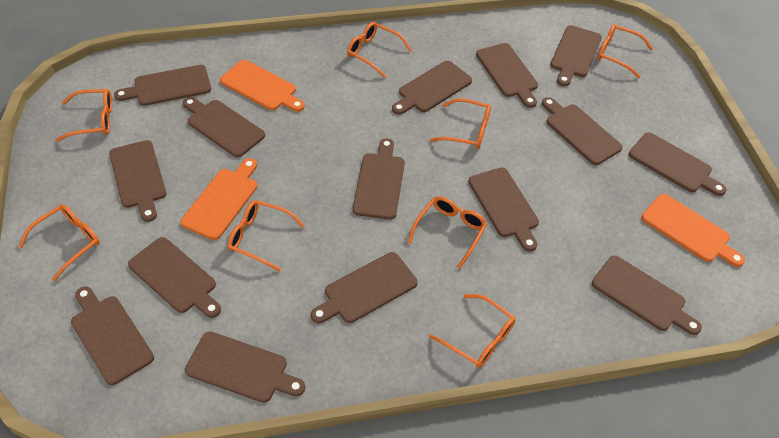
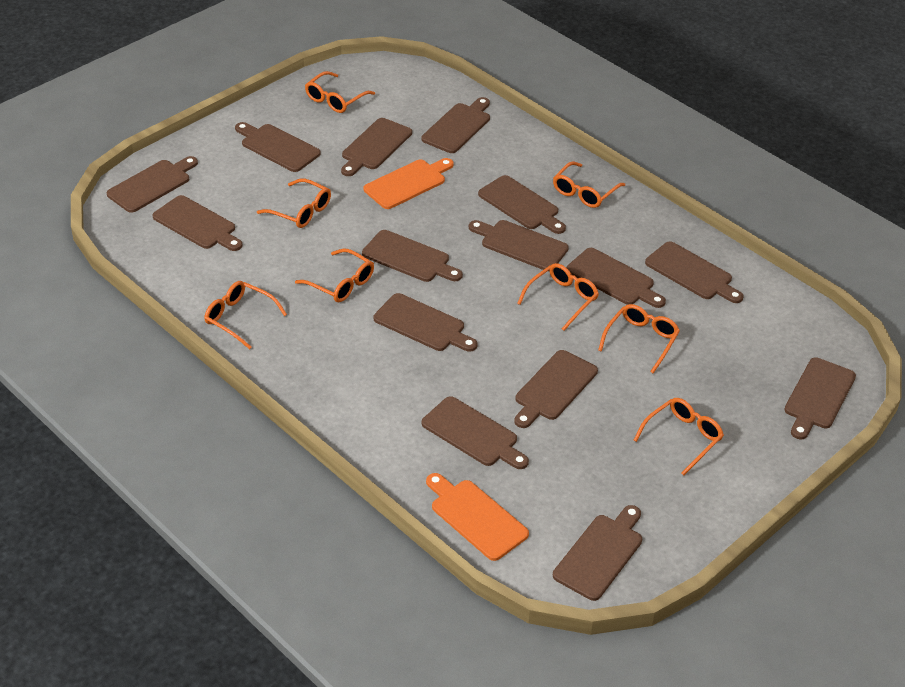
orange cutting board: 3 -> 2

